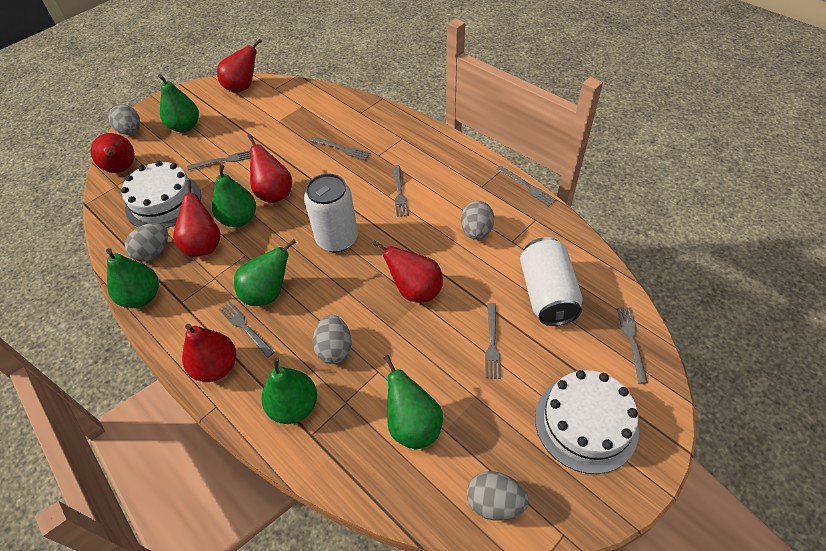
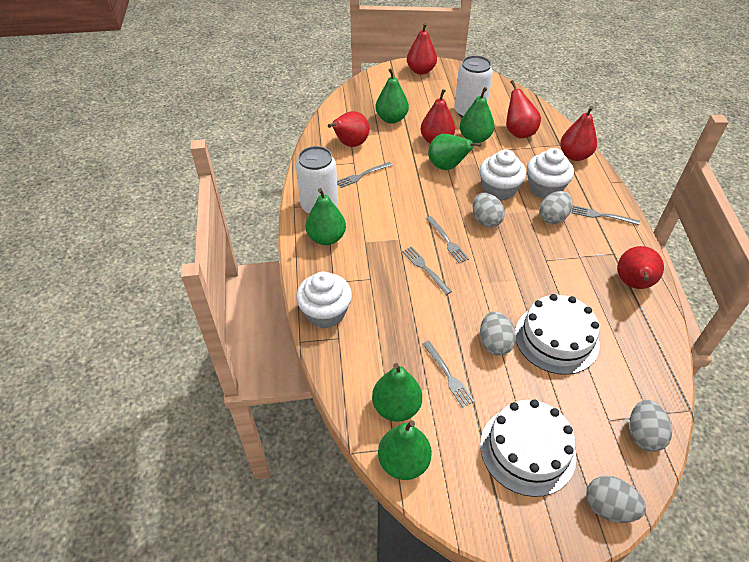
grey fork: 7 -> 5
white cupcake: 0 -> 3

